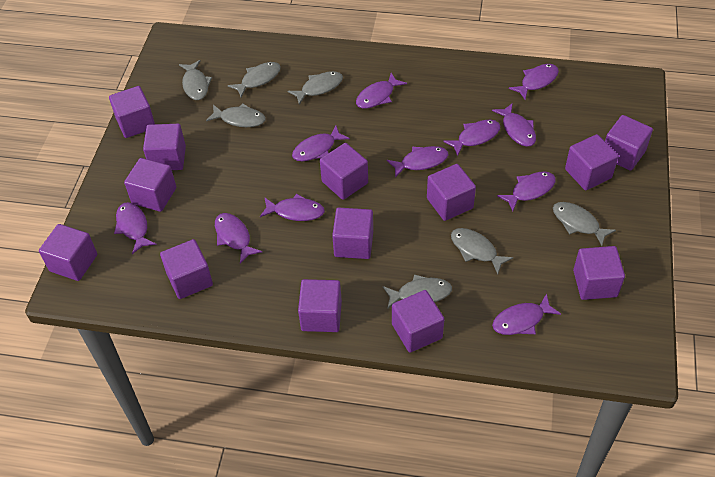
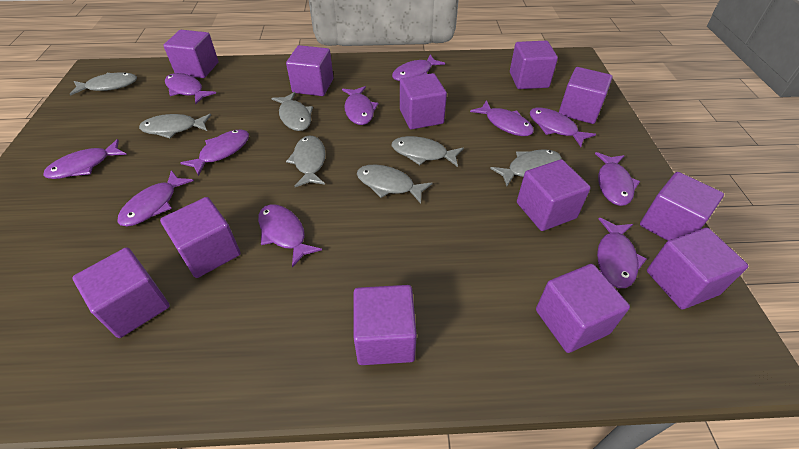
purple cube: 13 -> 12

